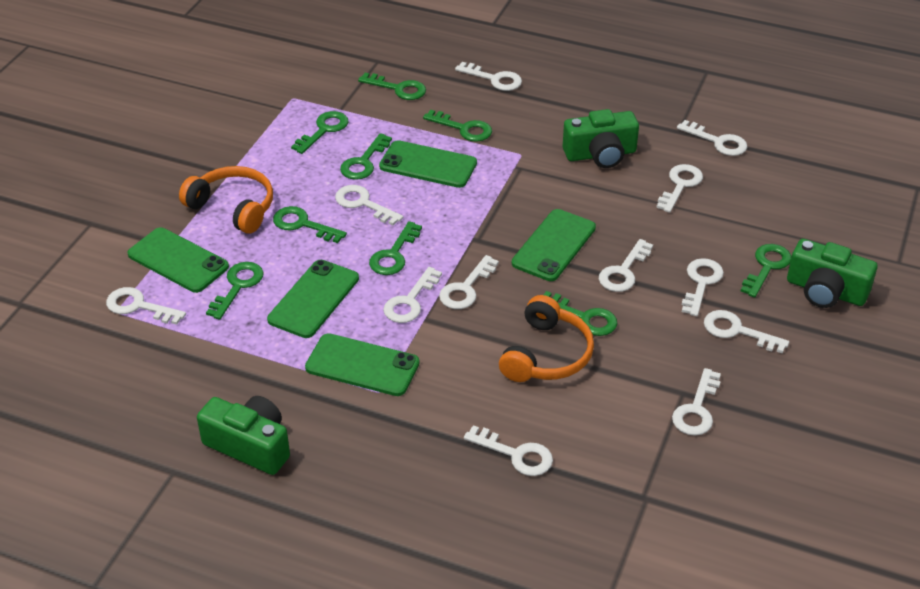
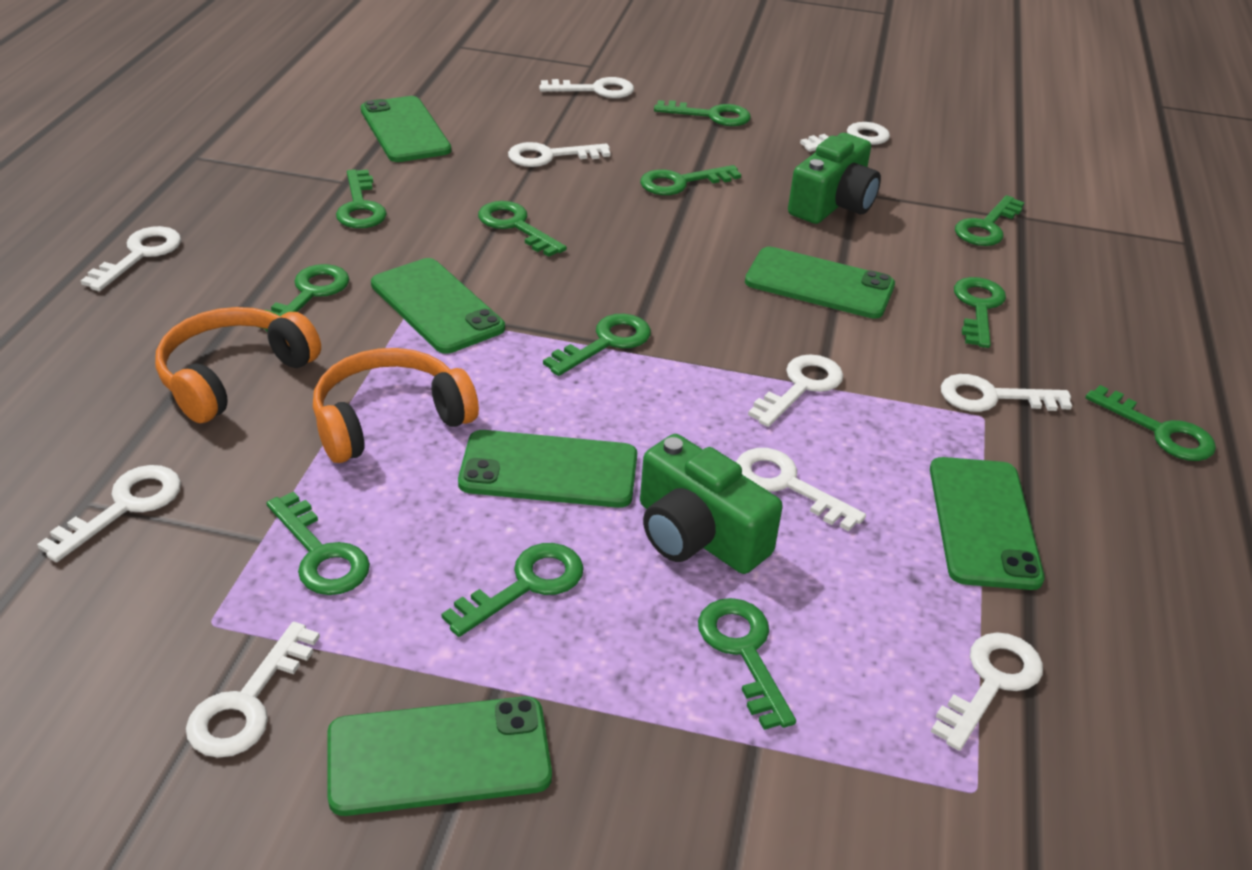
green camera: 3 -> 2
green key: 9 -> 12
green phone: 5 -> 6
white key: 12 -> 10

